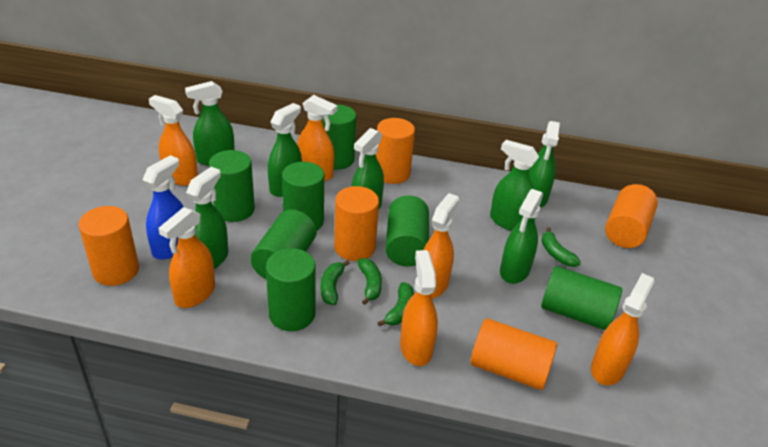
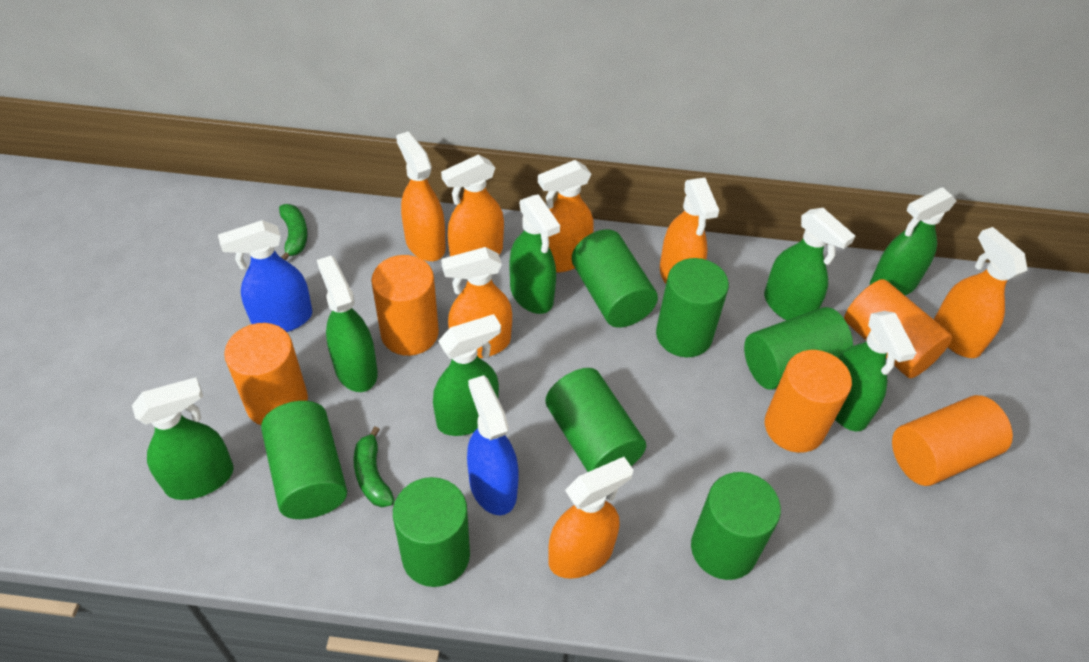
blue spray bottle: 1 -> 2
green banana: 4 -> 2
orange spray bottle: 6 -> 7

